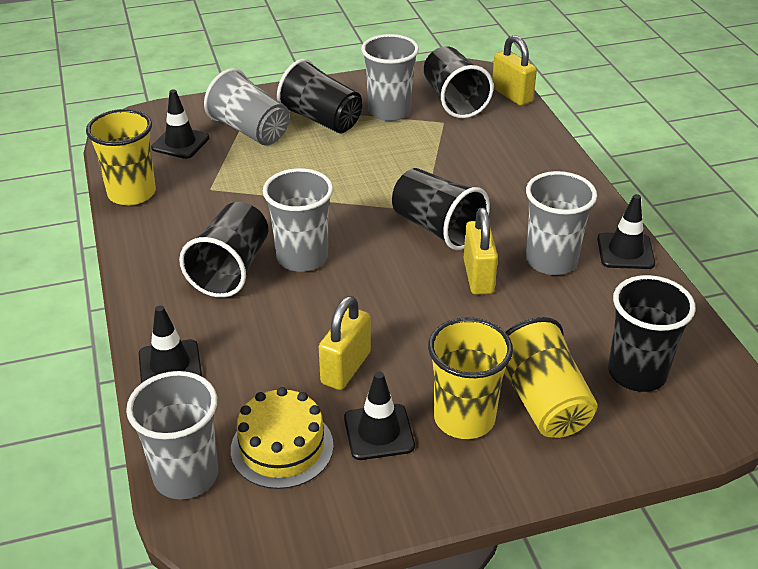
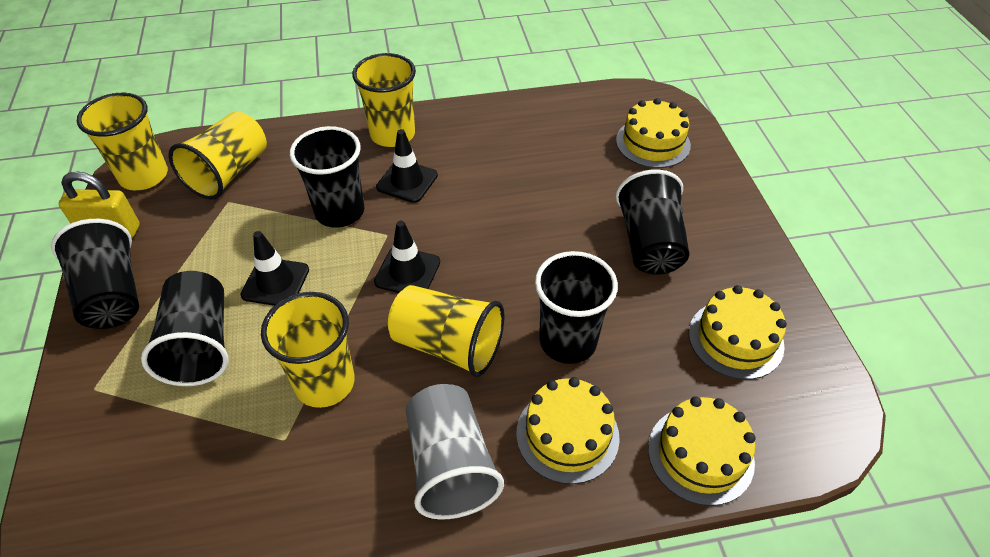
black traffic cone: 4 -> 3
grey cup: 5 -> 1
yellow cake: 1 -> 4
yellow cup: 3 -> 5
yellow padlock: 3 -> 1

